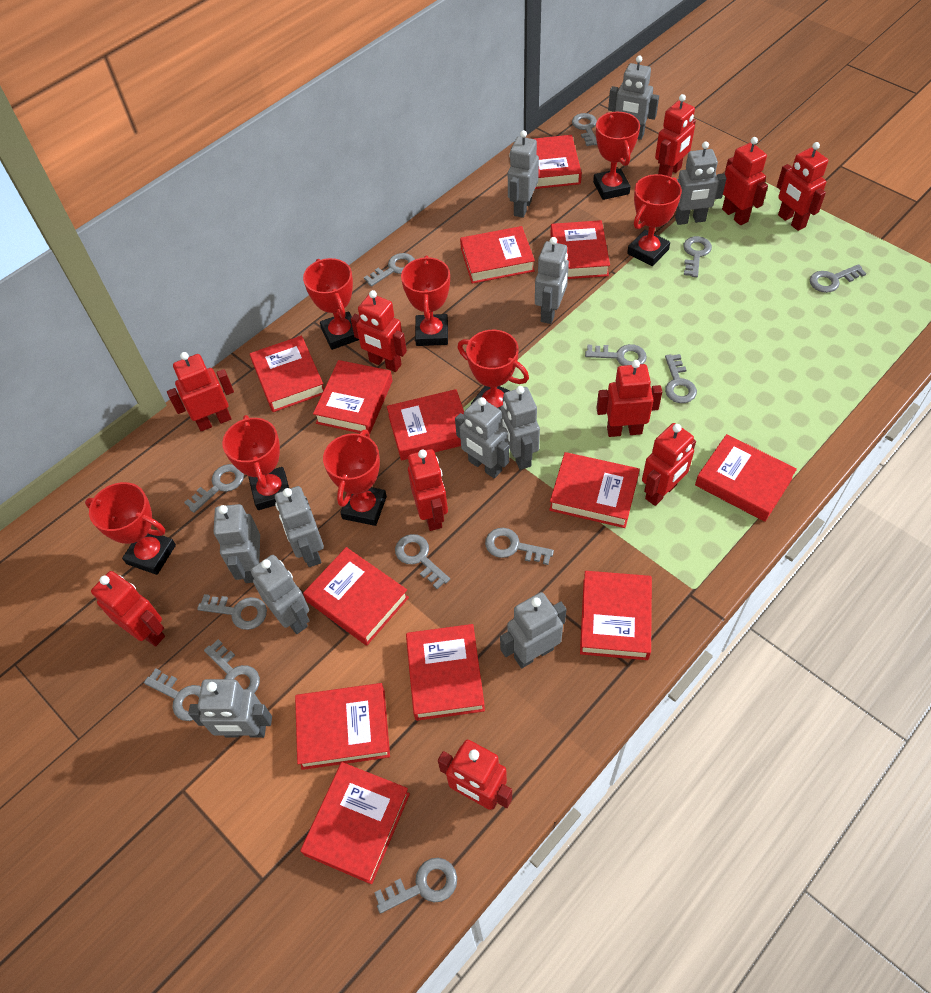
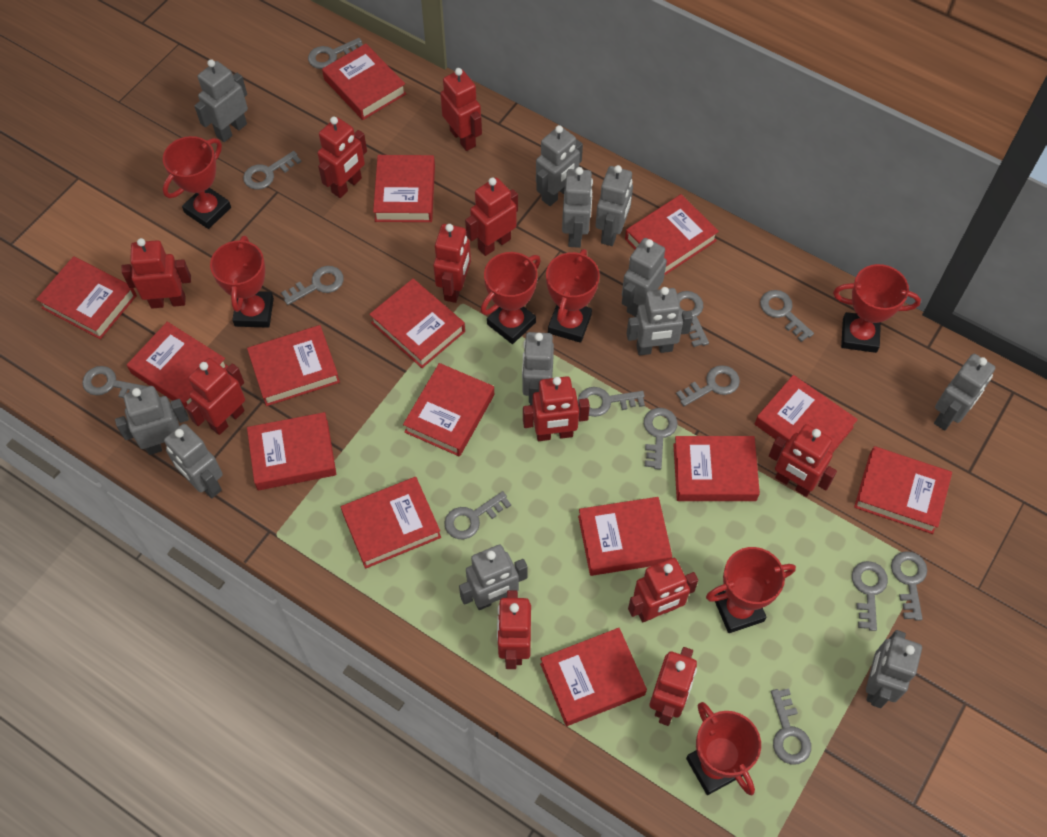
grey robot: 11 -> 12
red book: 13 -> 15
red robot: 10 -> 11
red trophy: 8 -> 7

